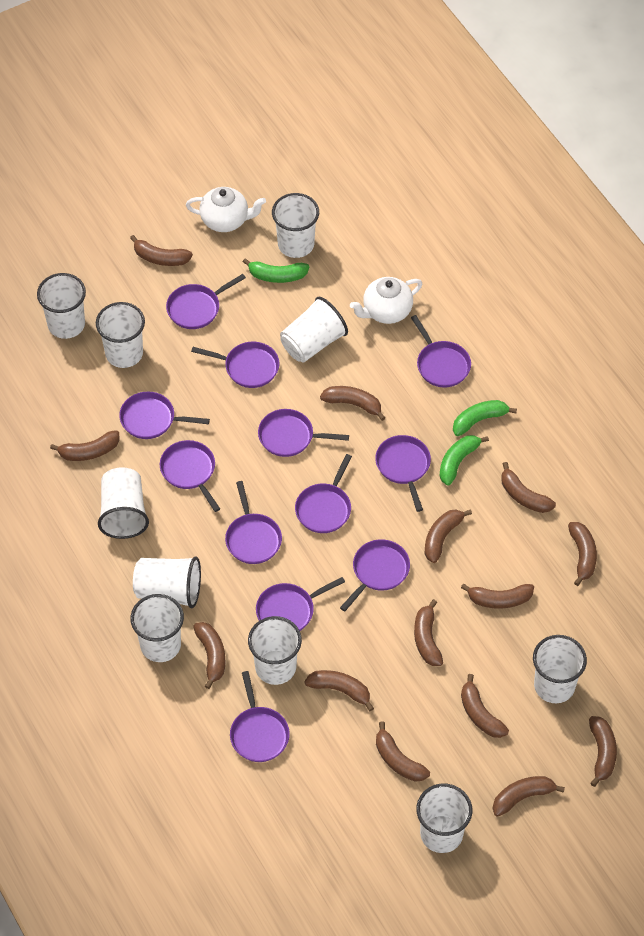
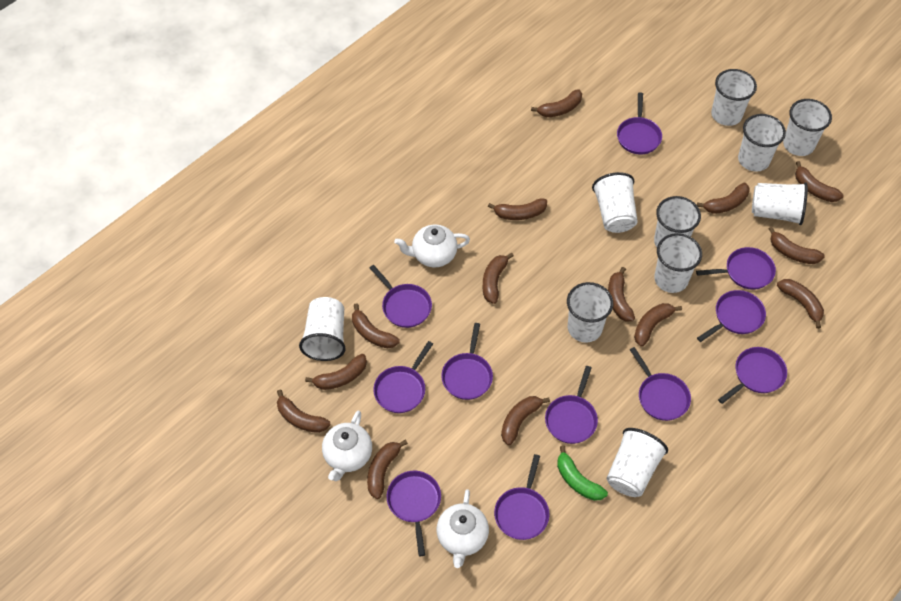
green banana: 3 -> 1
purple pan: 12 -> 11
white teapot: 2 -> 3

